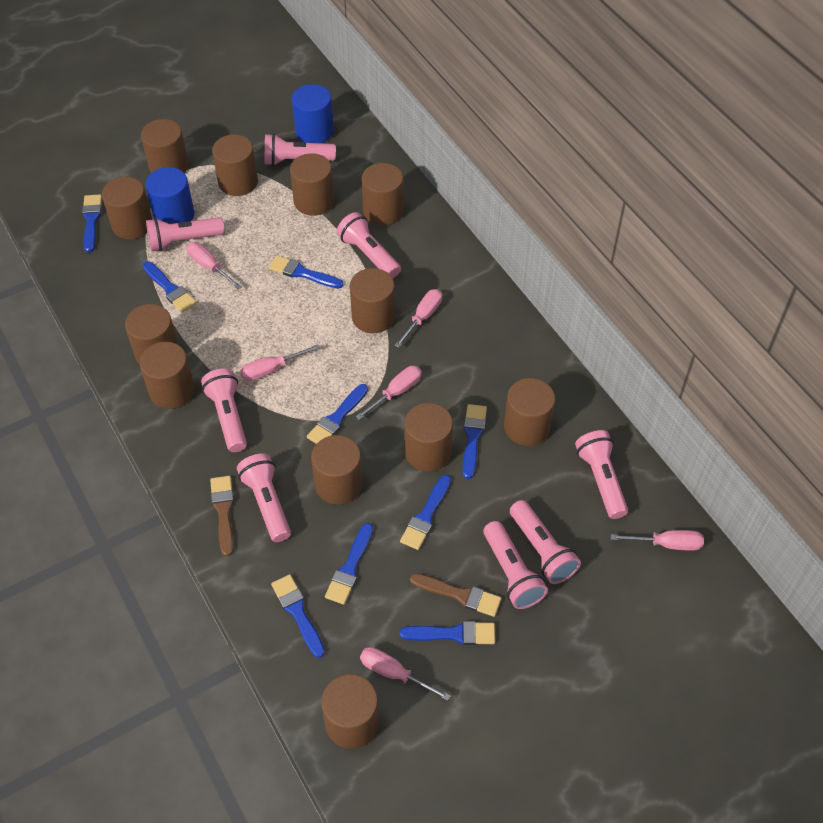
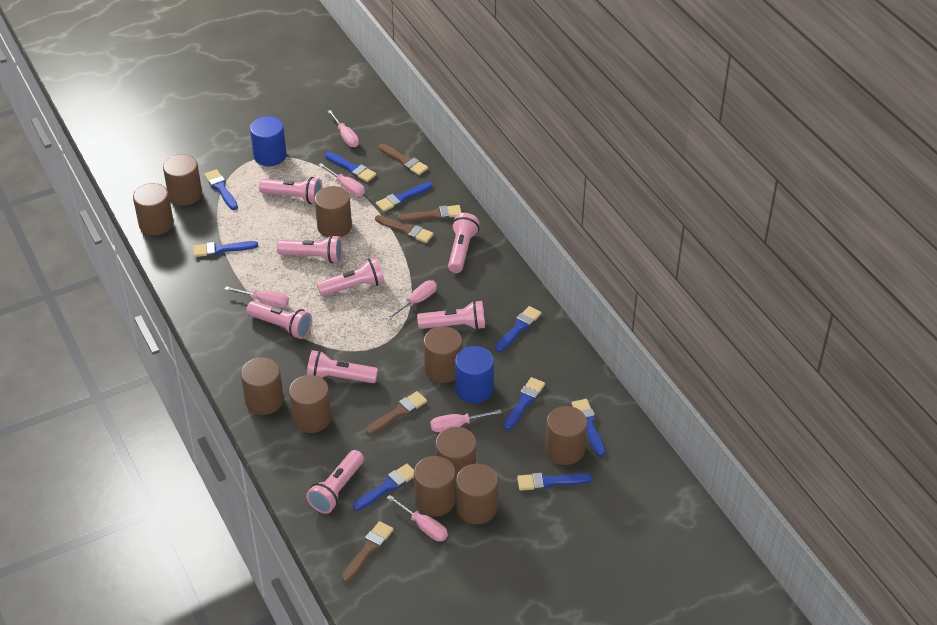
brown brush: 2 -> 5
brown cylinder: 12 -> 10

